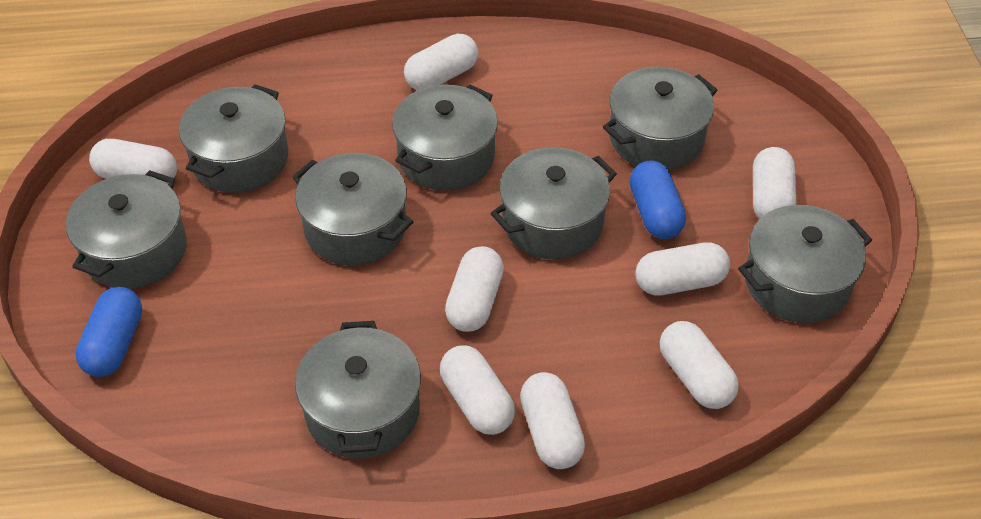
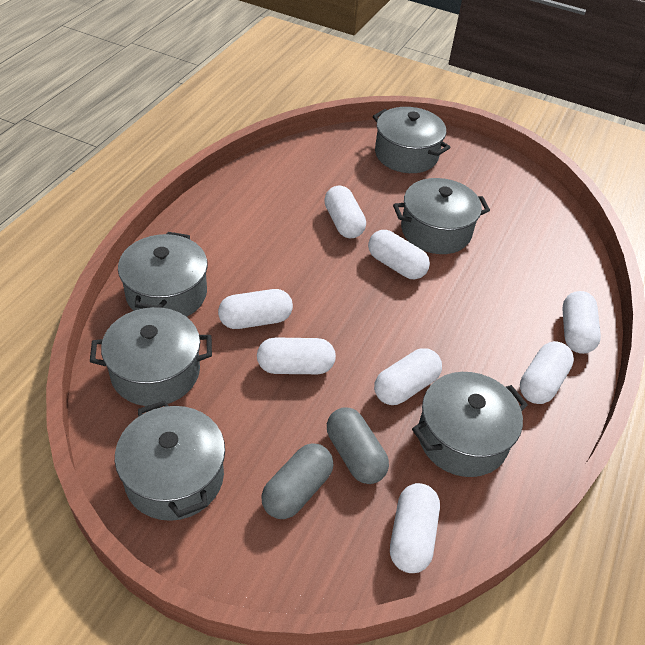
blue capsule: 2 -> 0
grey capsule: 0 -> 2
grey pot: 8 -> 6

